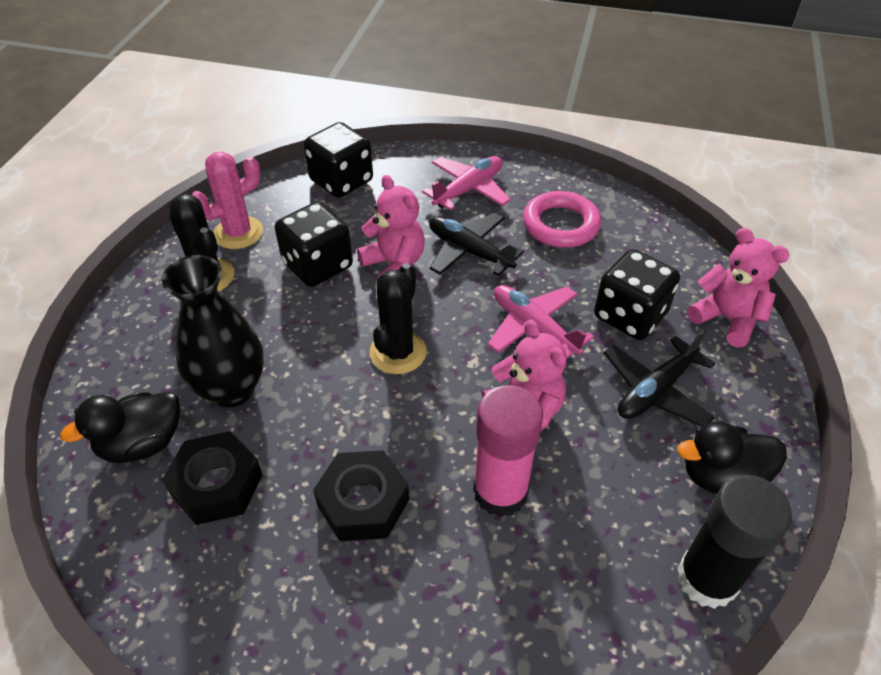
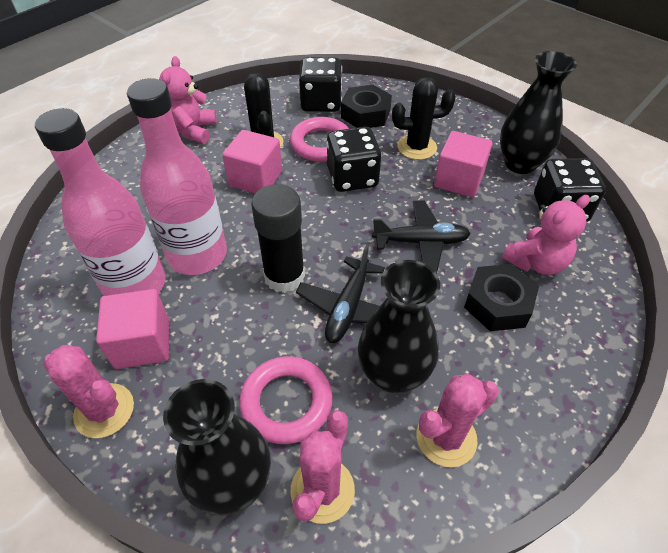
black duck: 2 -> 0
black vase: 1 -> 3
pink bottle: 0 -> 2
pink cactus: 1 -> 3
pink cube: 0 -> 3
pink glue stick: 1 -> 0
pink plane: 2 -> 0
pink ring: 1 -> 2
pink teddy bear: 3 -> 2

